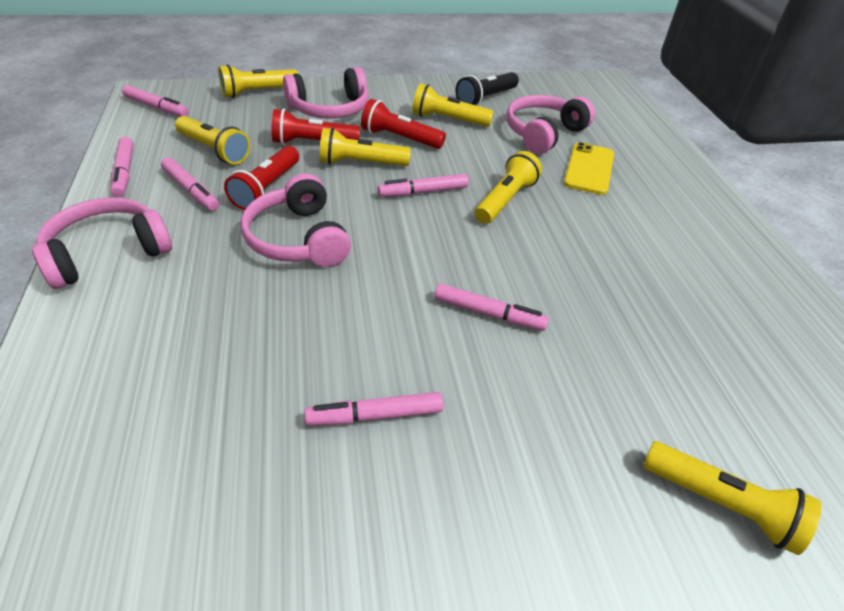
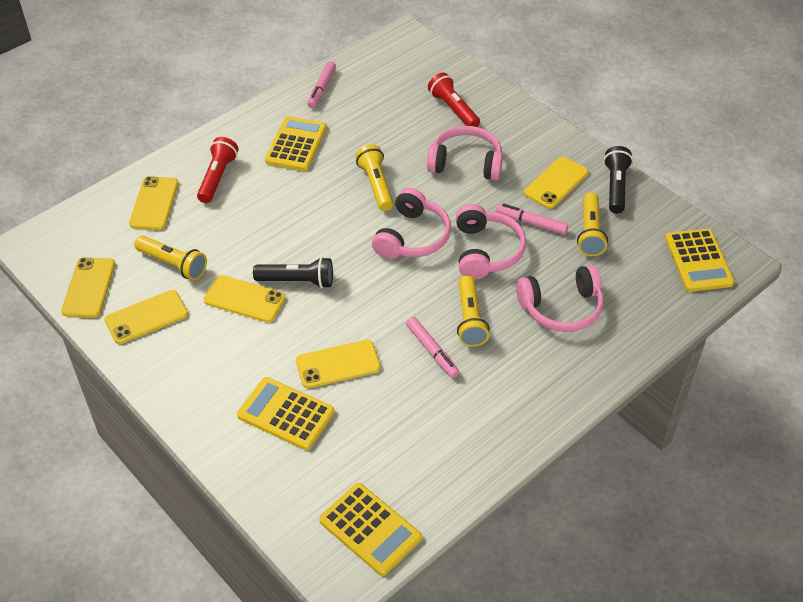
black flashlight: 1 -> 2
pink marker: 6 -> 3
red flashlight: 3 -> 2
yellow calculator: 0 -> 4
yellow flashlight: 6 -> 4
yellow phone: 1 -> 6

